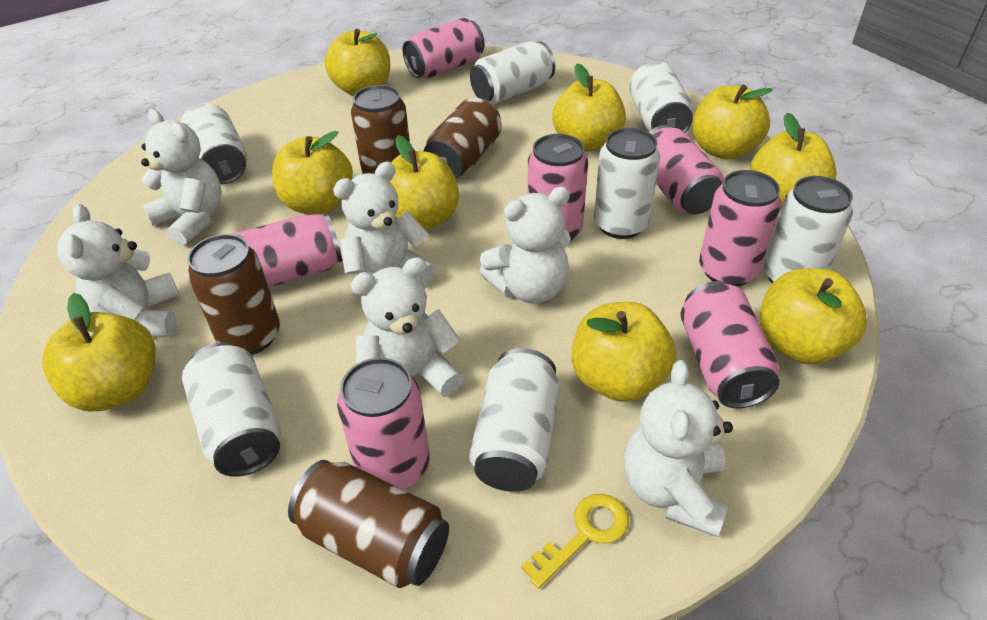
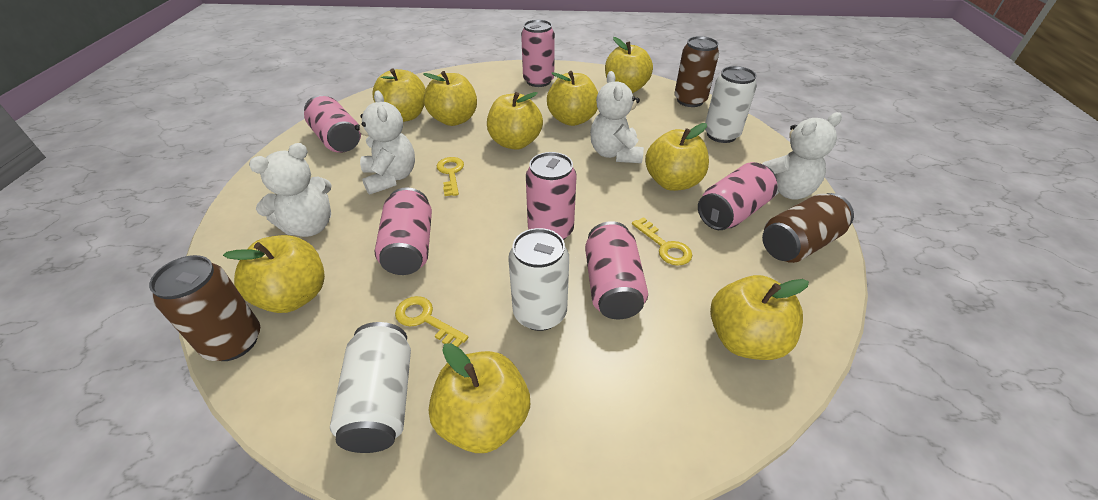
brown can: 4 -> 3
pink can: 7 -> 6
white can: 7 -> 3
white teddy bear: 6 -> 4
yellow key: 1 -> 3

